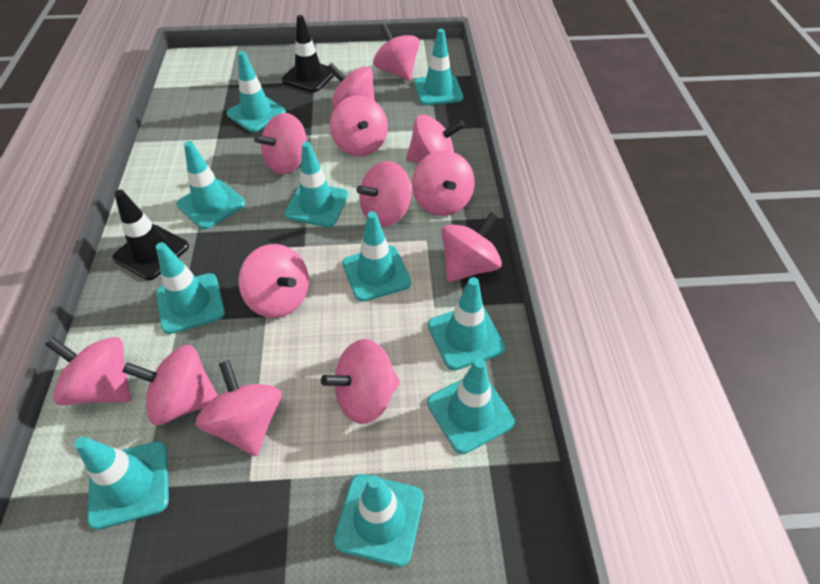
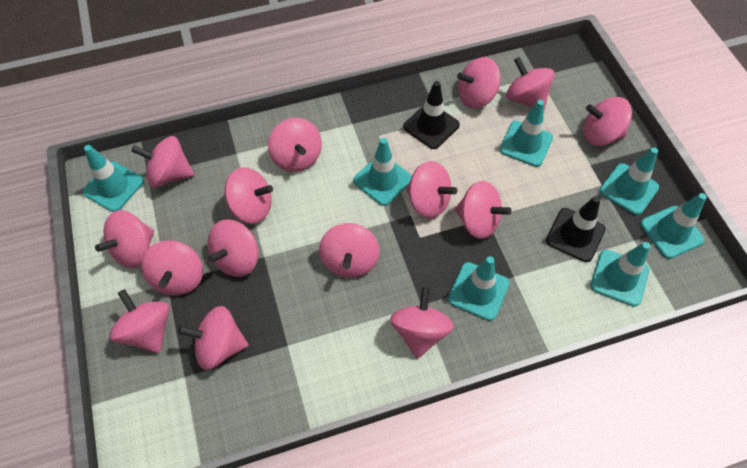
pink spinning top: 13 -> 15
turquoise traffic cone: 10 -> 7

